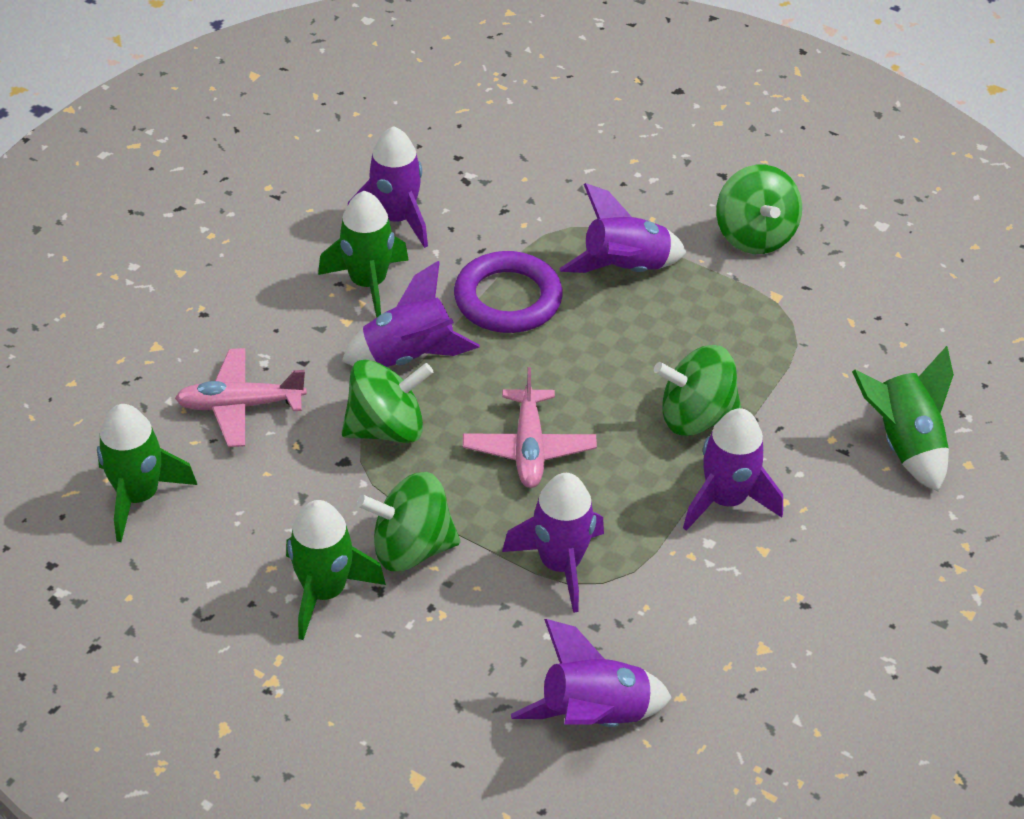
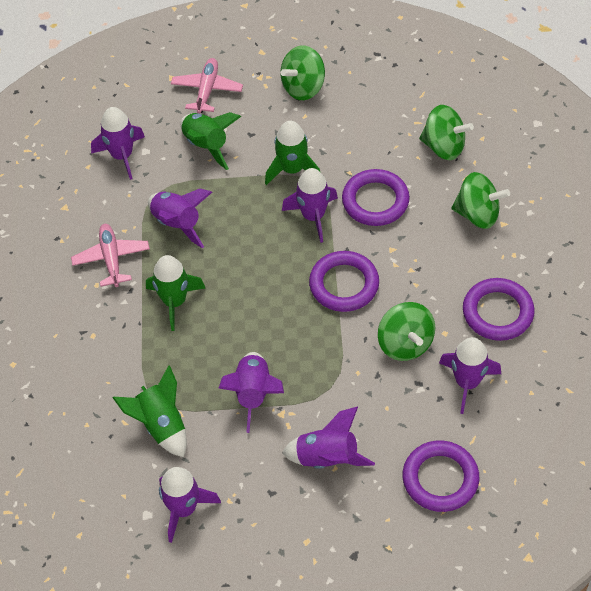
purple ring: 1 -> 4
purple rocket: 6 -> 7

